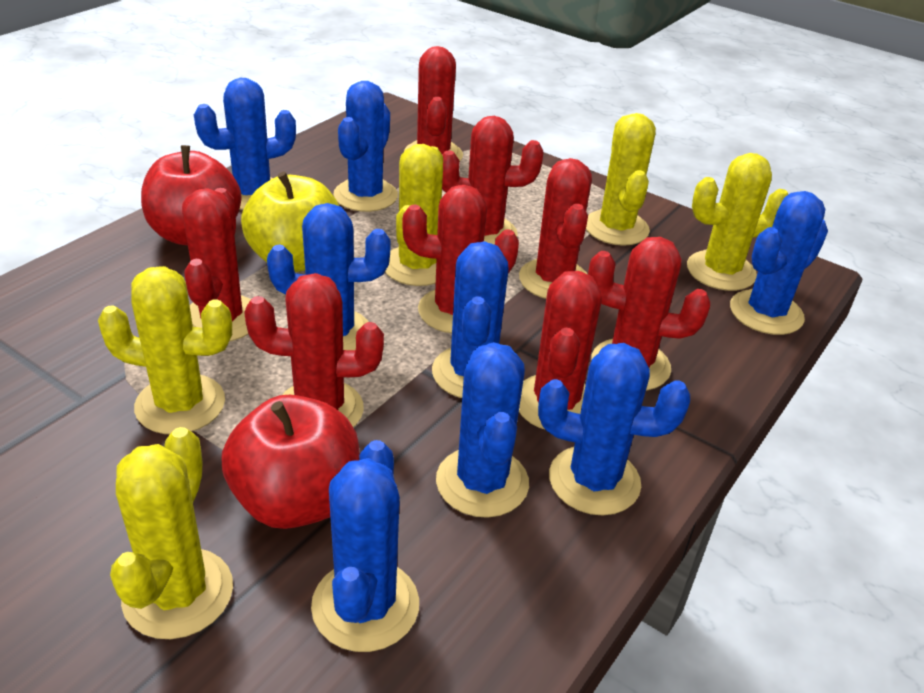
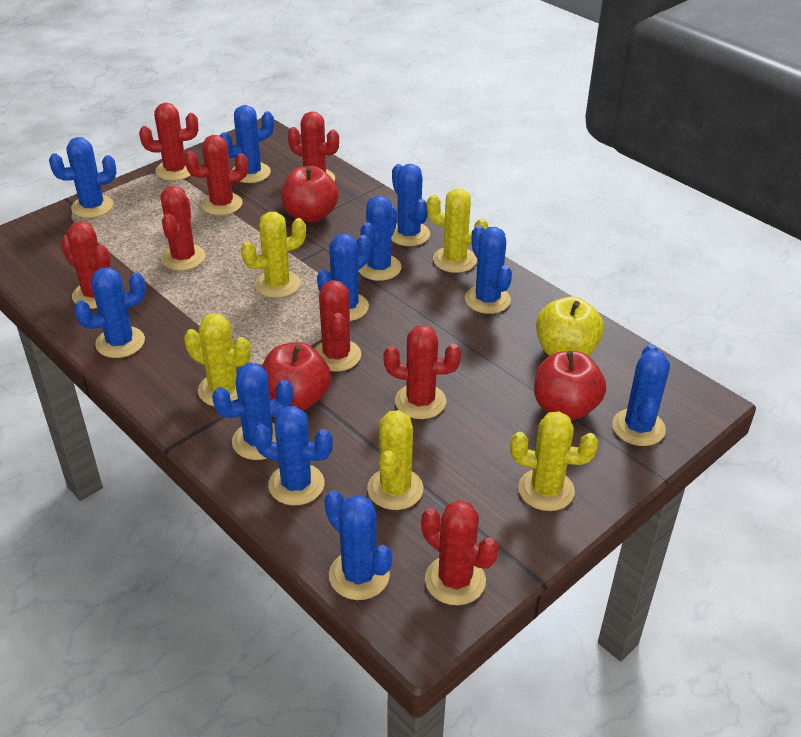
blue cactus: 8 -> 11
red apple: 2 -> 3

